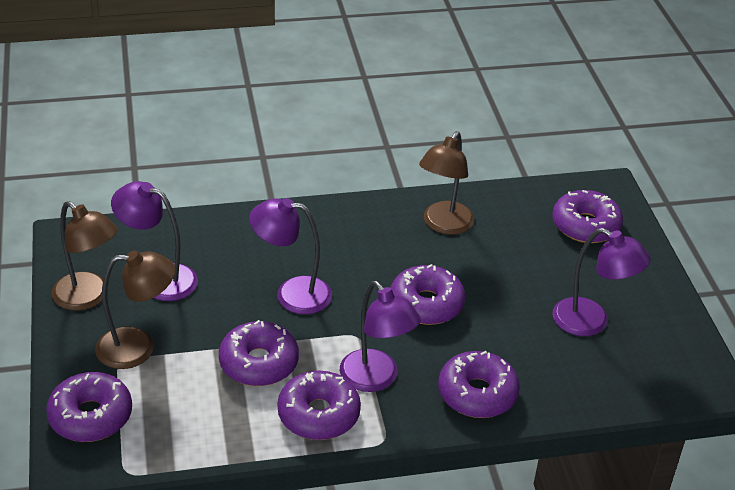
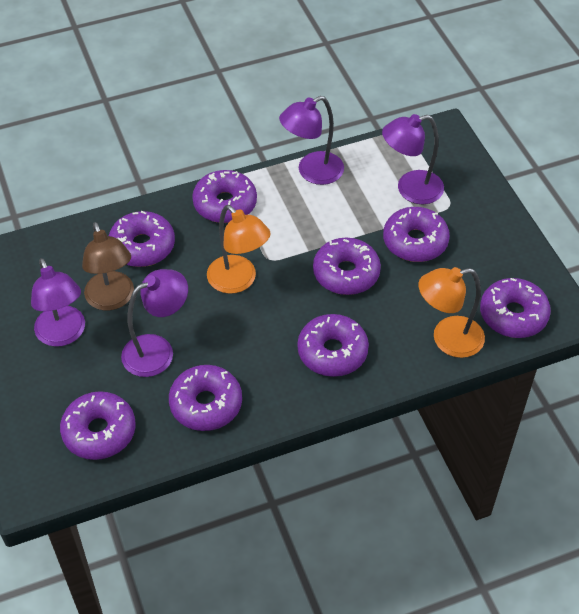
brown lamp: 3 -> 1
orange lamp: 0 -> 2
purple donut: 6 -> 8

